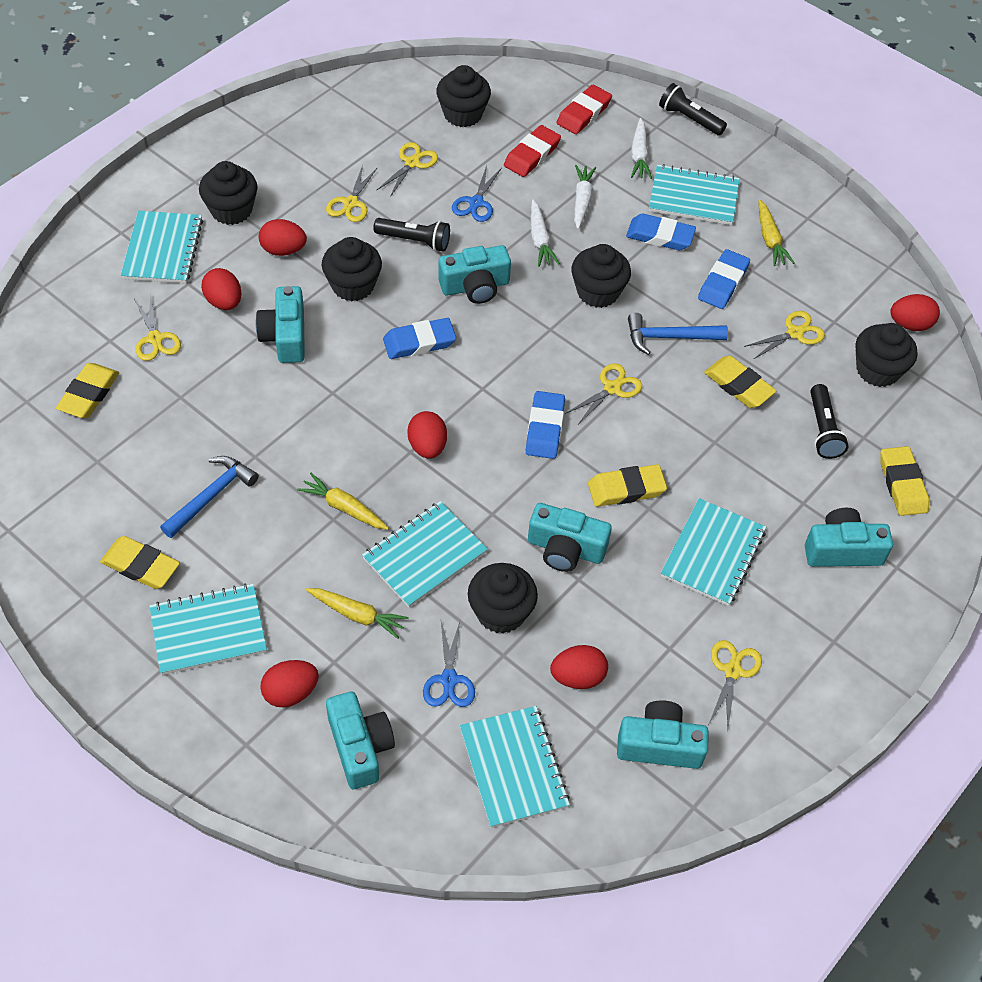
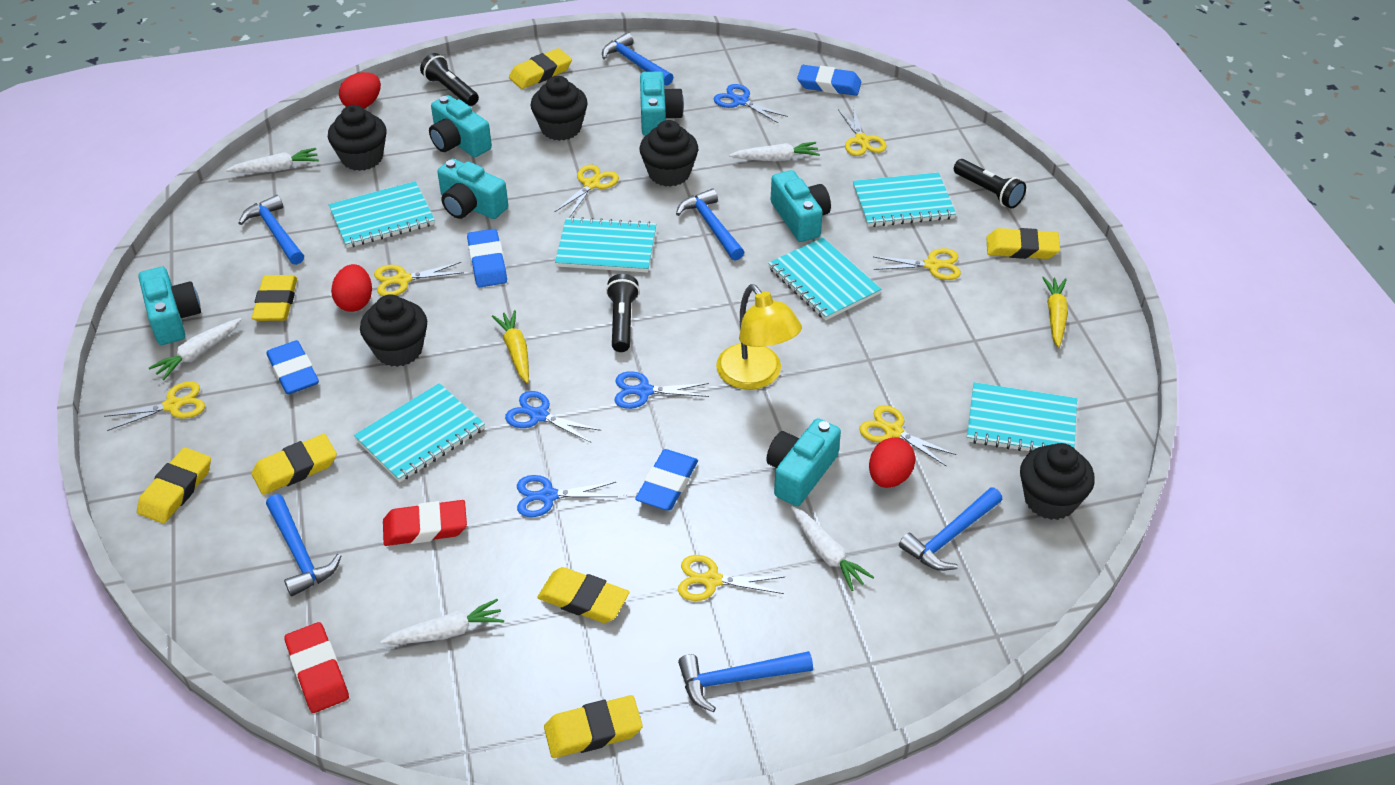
black cupcake: 6 -> 5
blue hammer: 2 -> 6
blue scissors: 2 -> 4
red egg: 6 -> 3
white carrot: 3 -> 5
yellow carrot: 3 -> 2
yellow eraser: 5 -> 7
yellow lamp: 0 -> 1
yellow scissors: 6 -> 7

